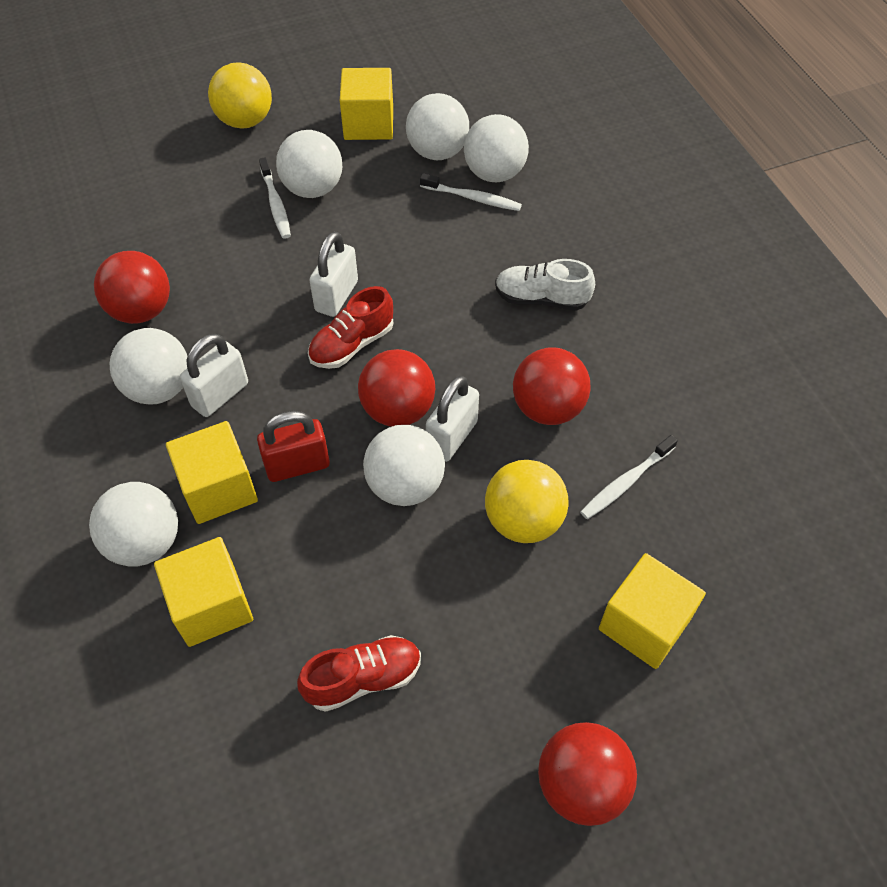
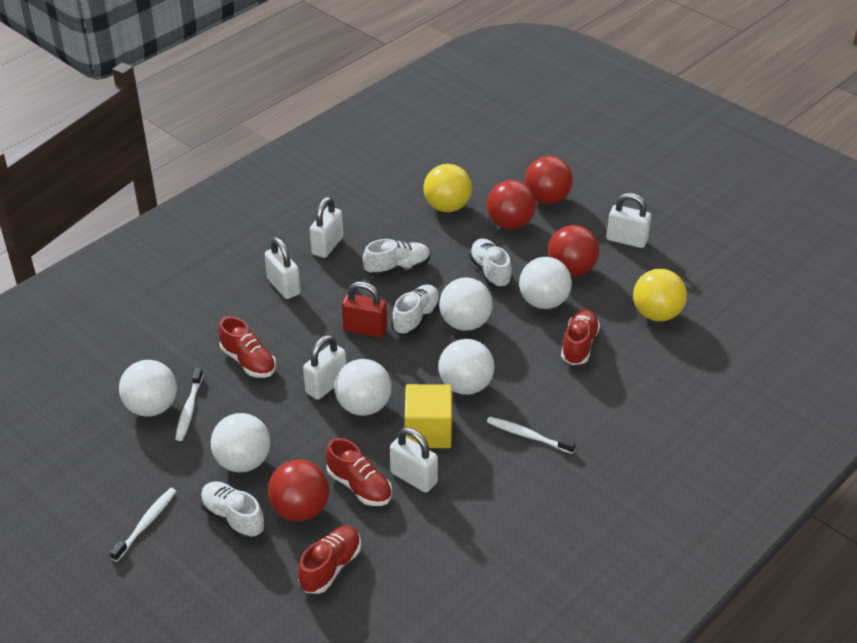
red shoe: 2 -> 4
white padlock: 3 -> 5
white shoe: 1 -> 4
yellow cube: 4 -> 1

